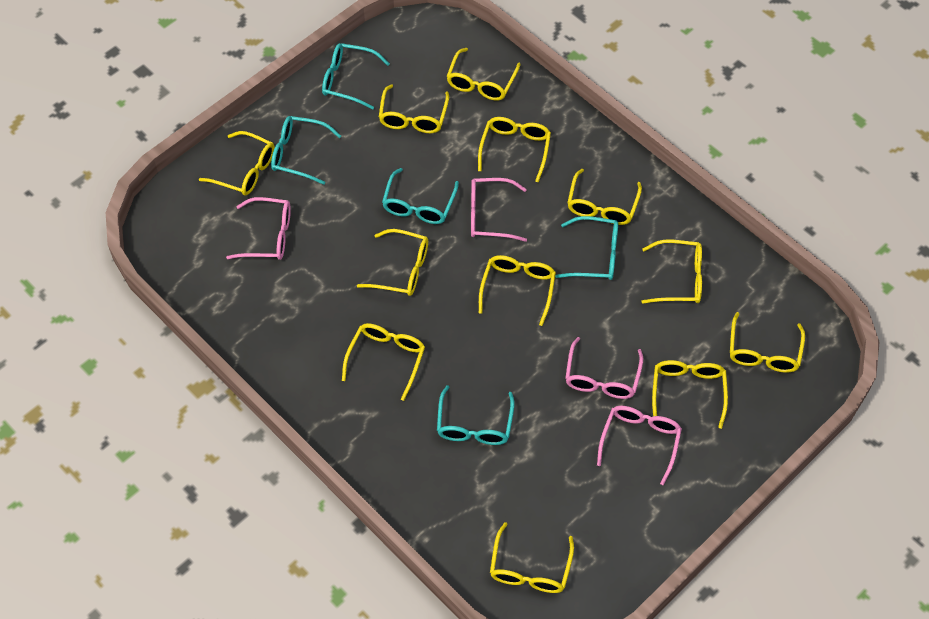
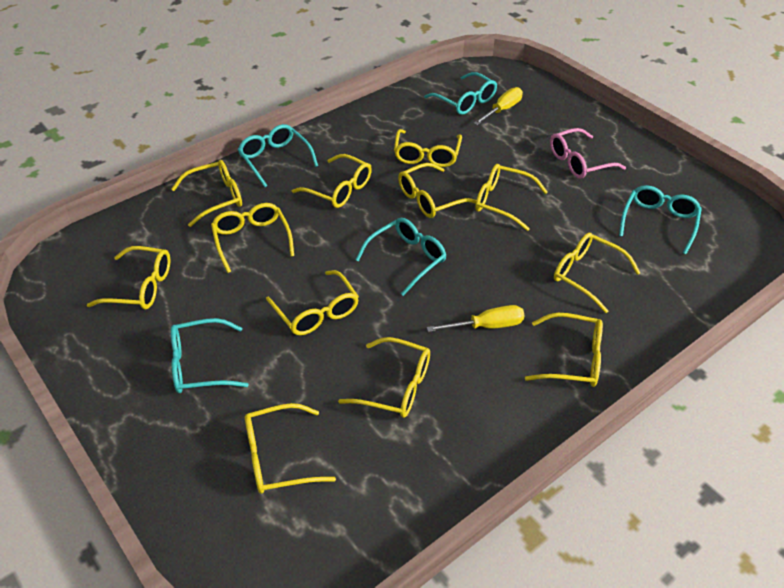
pink glasses: 4 -> 1
yellow screwdriver: 0 -> 2

